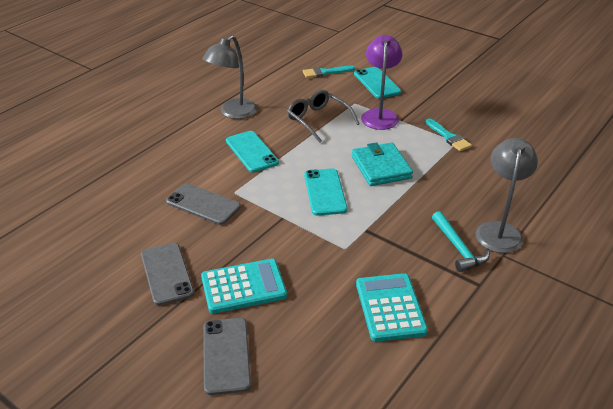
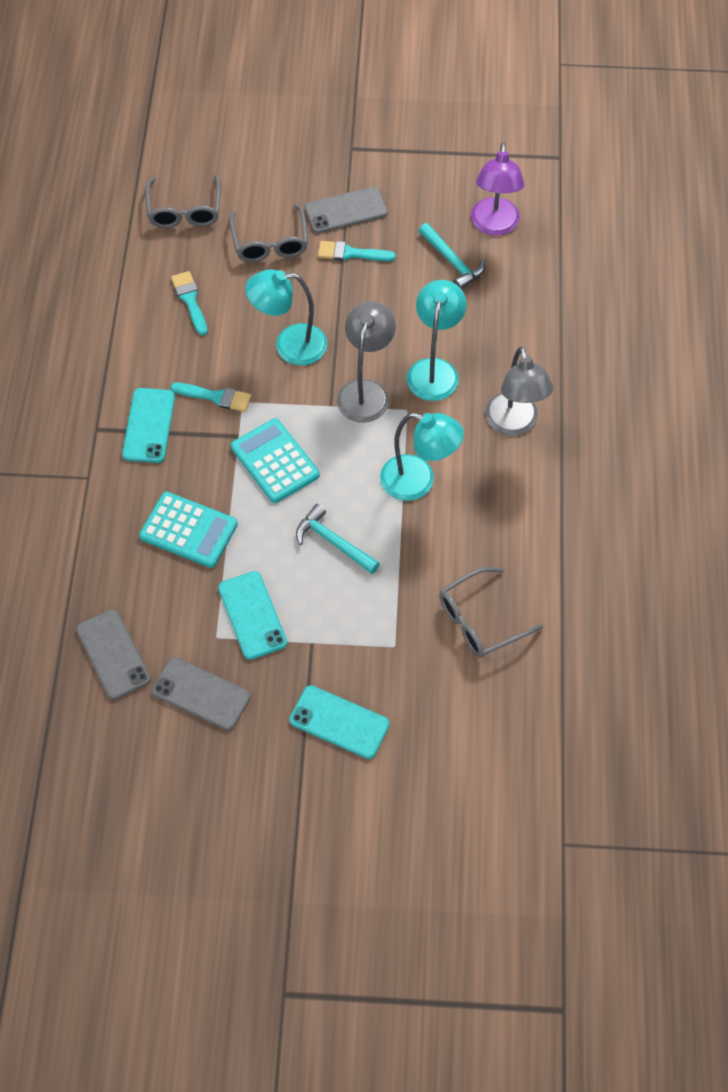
grey glasses: 1 -> 3
turquoise brush: 2 -> 3
turquoise hammer: 1 -> 2
turquoise lamp: 0 -> 3
turquoise wallet: 1 -> 0

